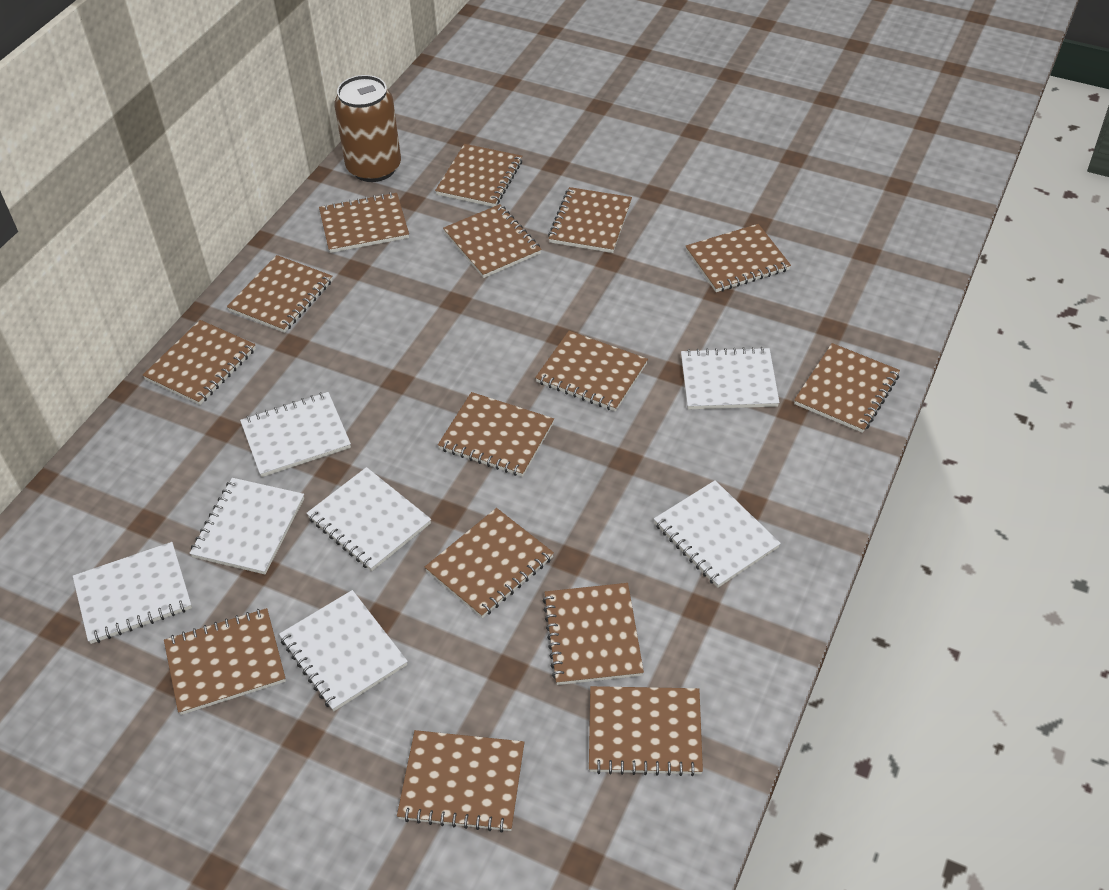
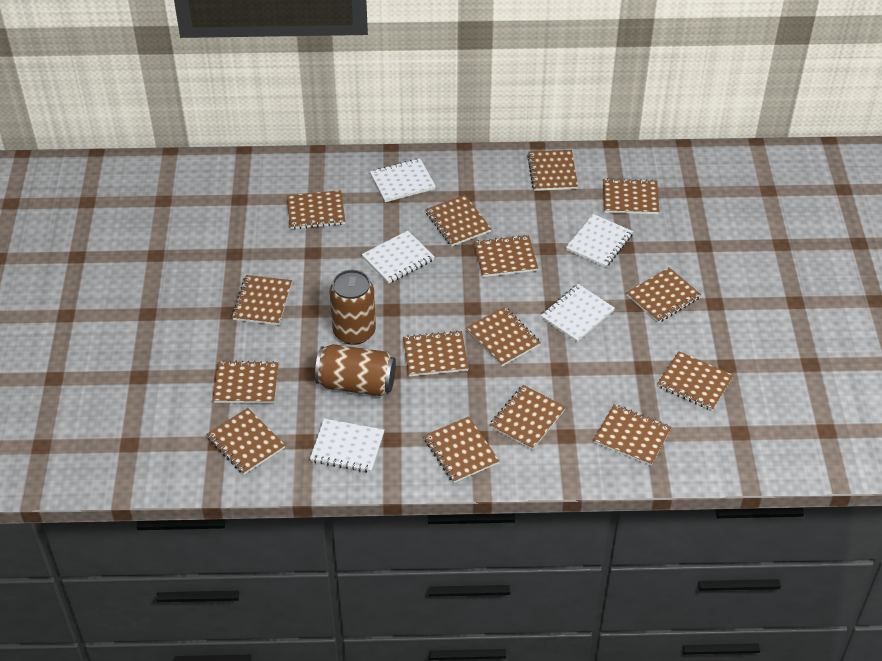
brown can: 1 -> 2
white notebook: 7 -> 5

